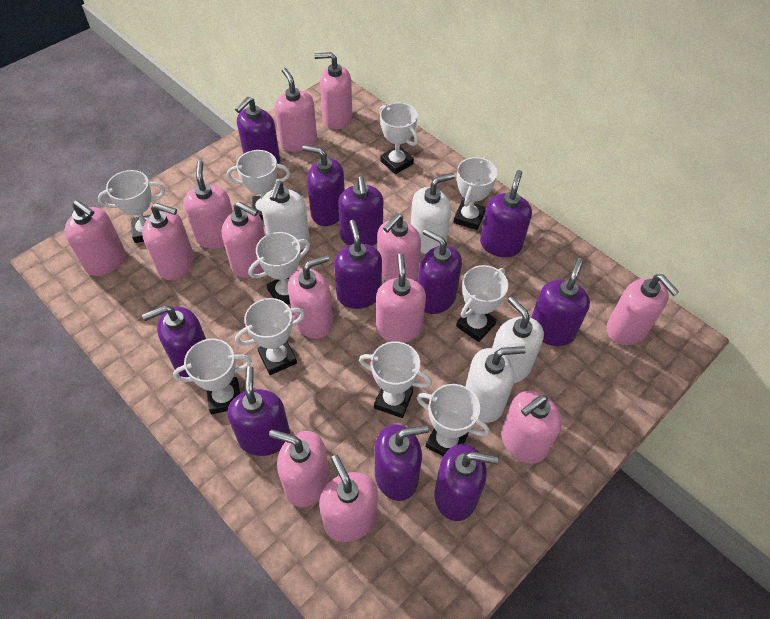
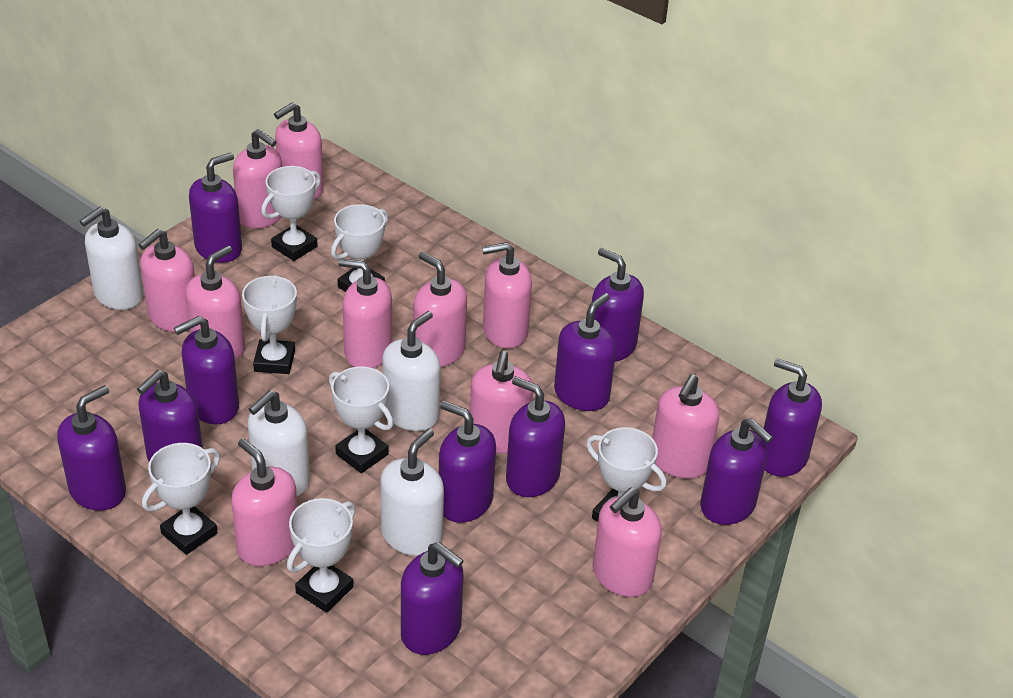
pink soap dispenser: 13 -> 11
white trophy: 10 -> 7

